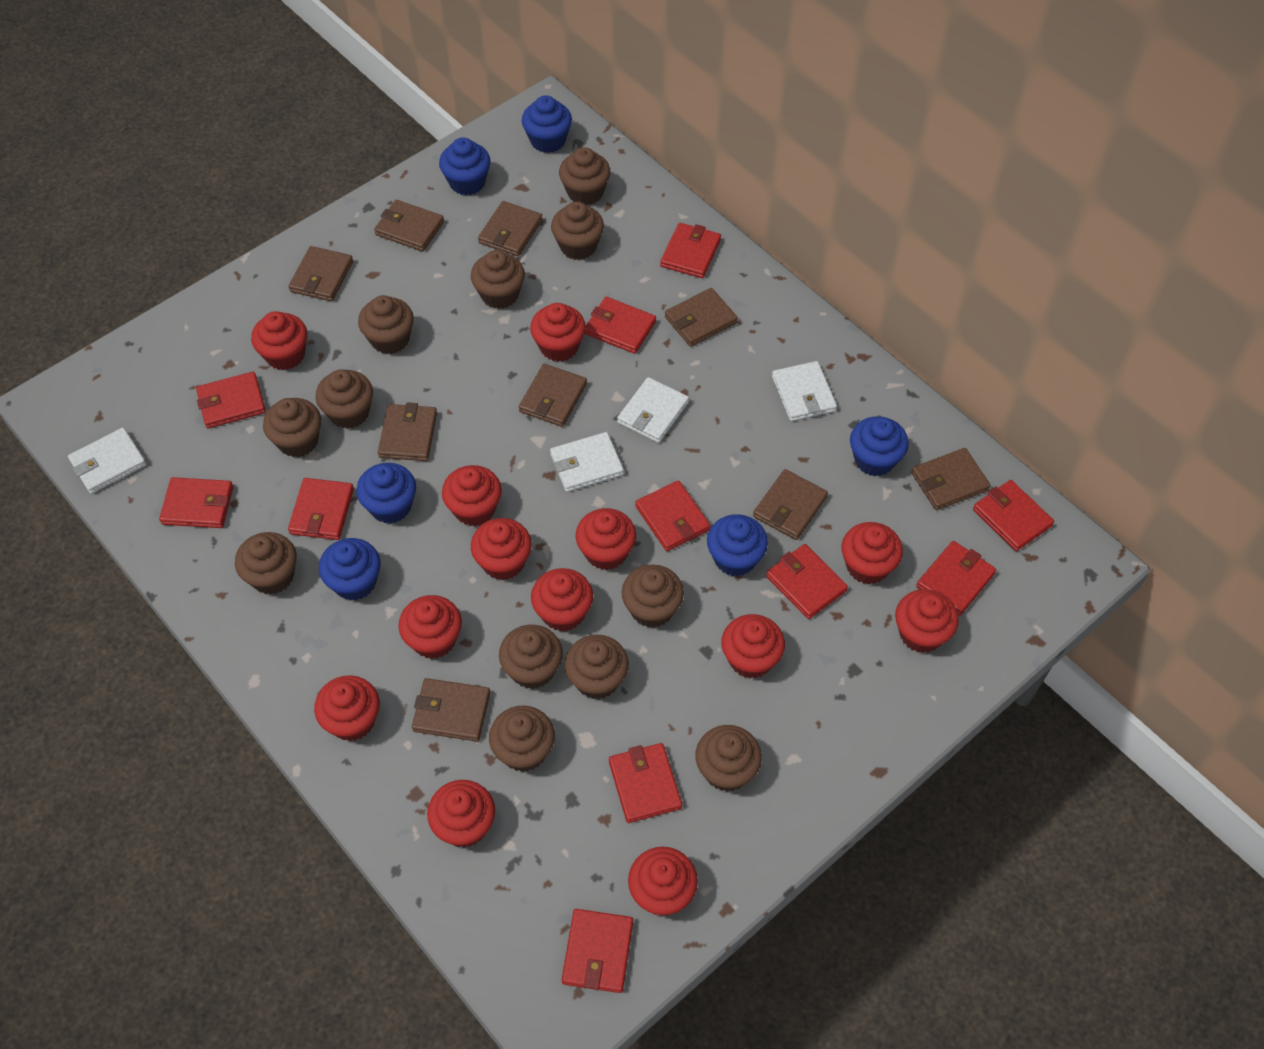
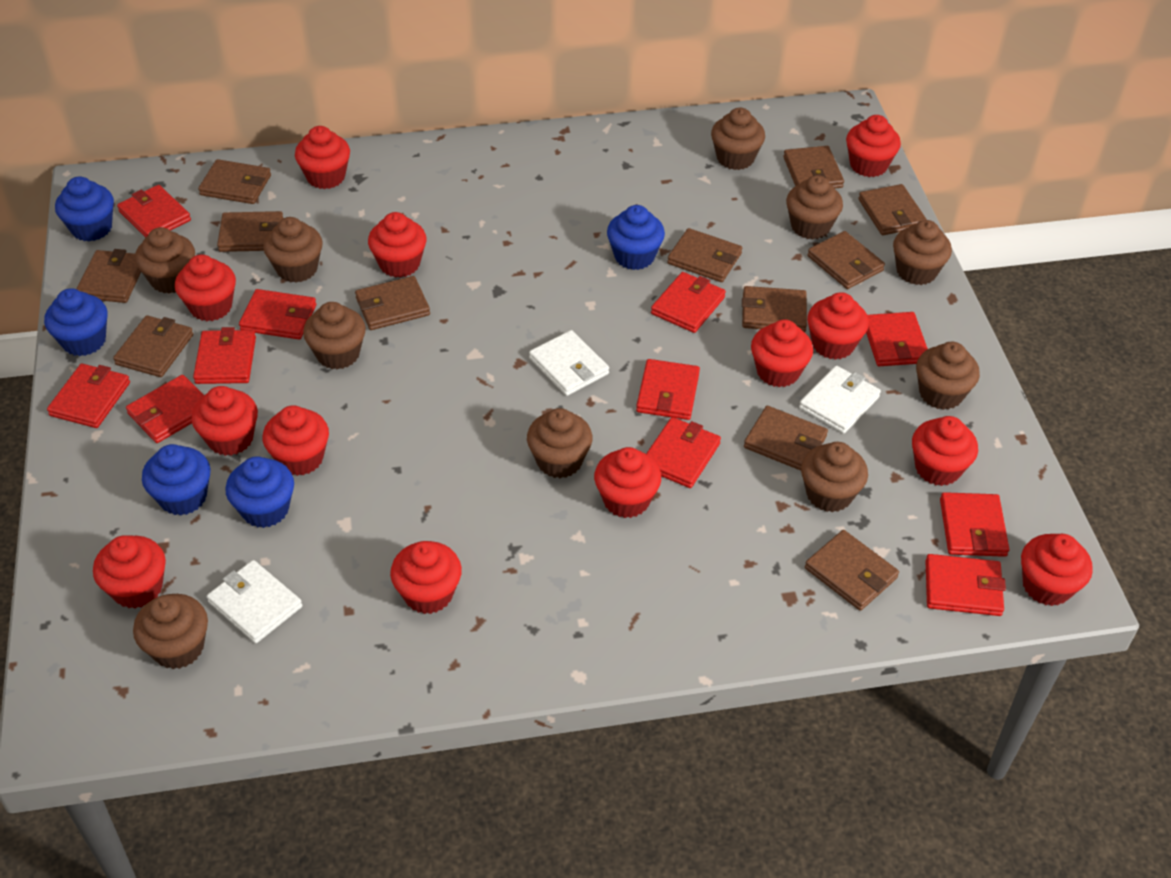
blue cupcake: 6 -> 5
brown cupcake: 12 -> 10
brown wallet: 9 -> 12
white wallet: 4 -> 3

